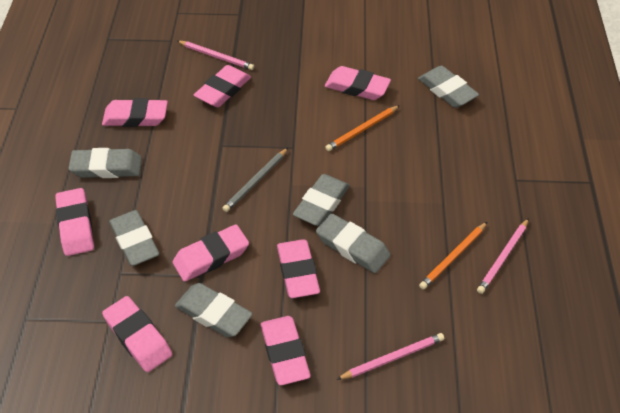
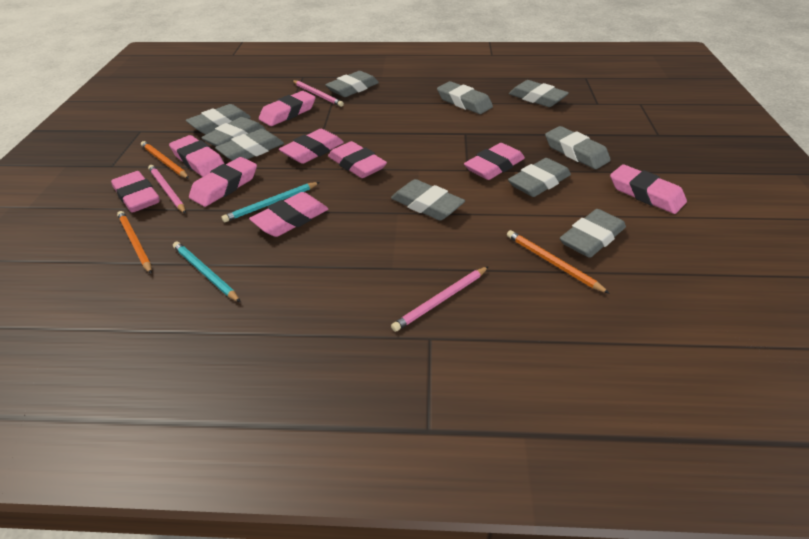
grey eraser: 6 -> 10
grey pencil: 1 -> 0
orange pencil: 2 -> 3
pink eraser: 8 -> 9
turquoise pencil: 0 -> 2

